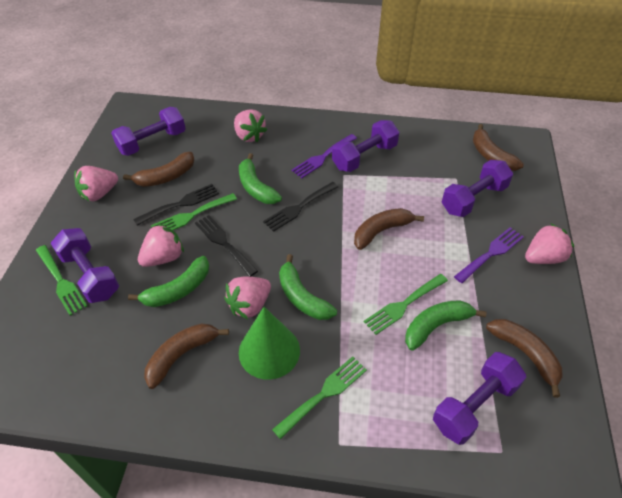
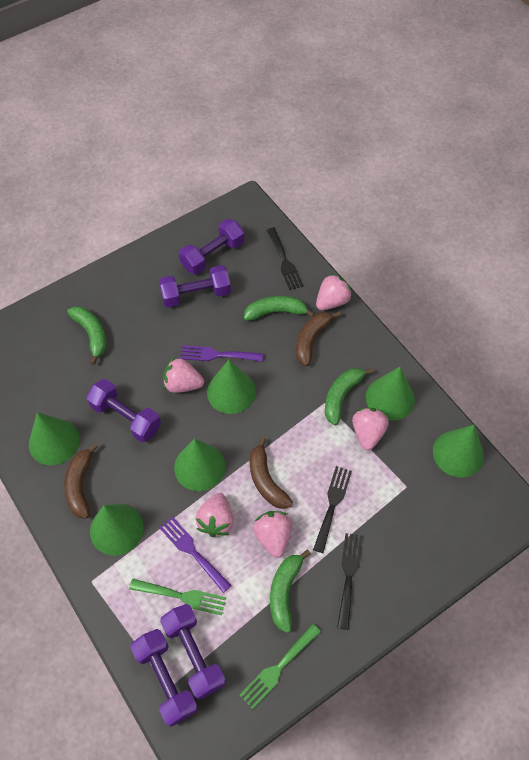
brown banana: 5 -> 3
green cone: 1 -> 6
green fork: 4 -> 2

